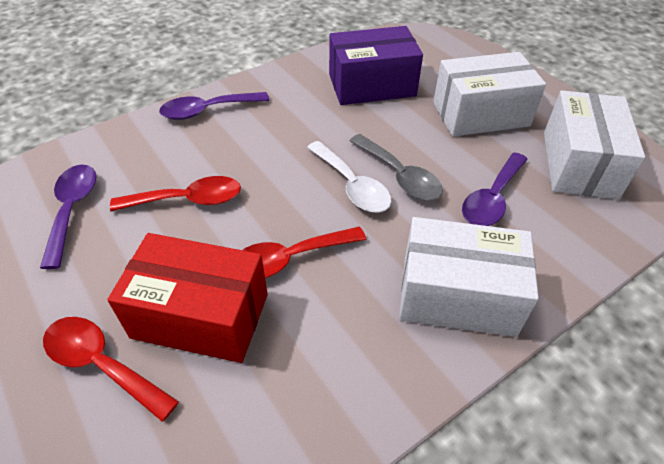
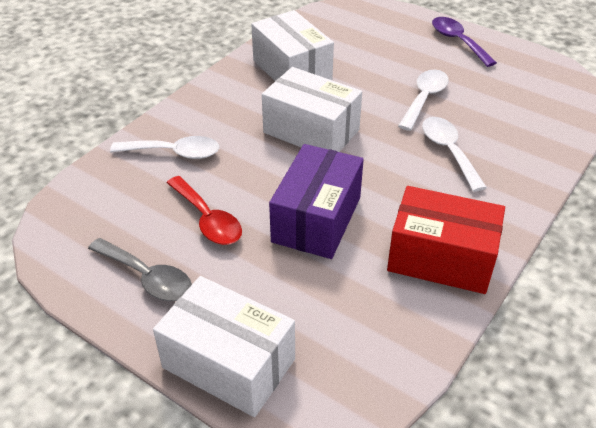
purple spoon: 3 -> 1
red spoon: 3 -> 1
white spoon: 1 -> 3

